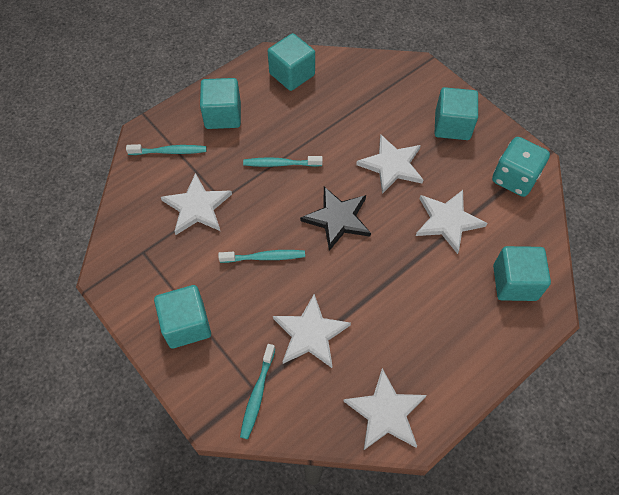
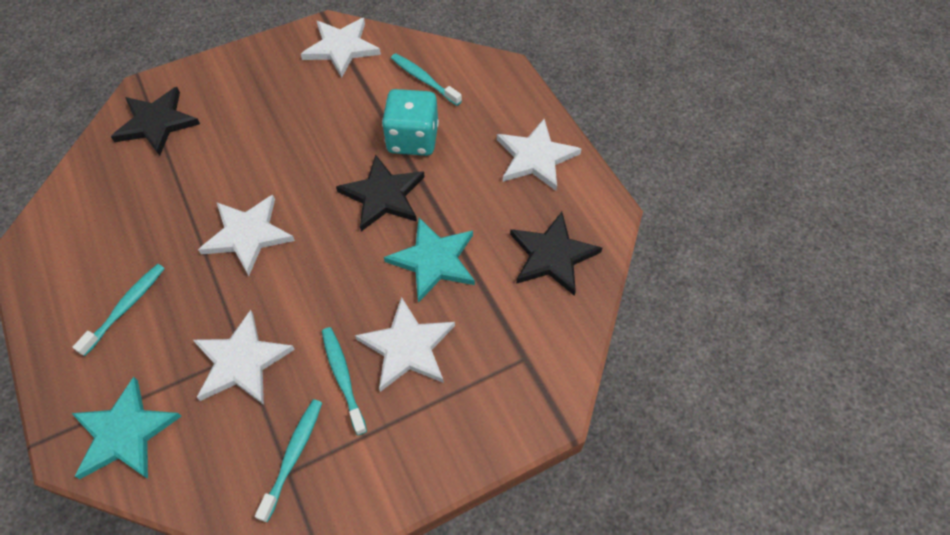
black star: 1 -> 3
turquoise cube: 5 -> 0
turquoise star: 0 -> 2

